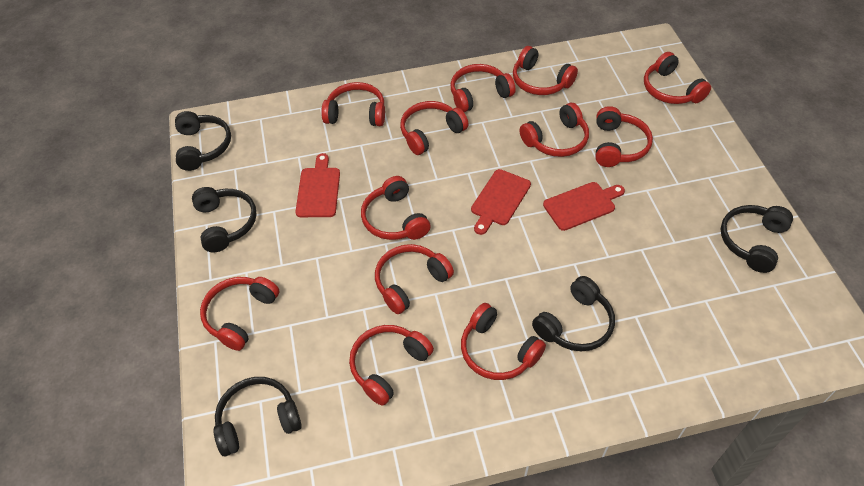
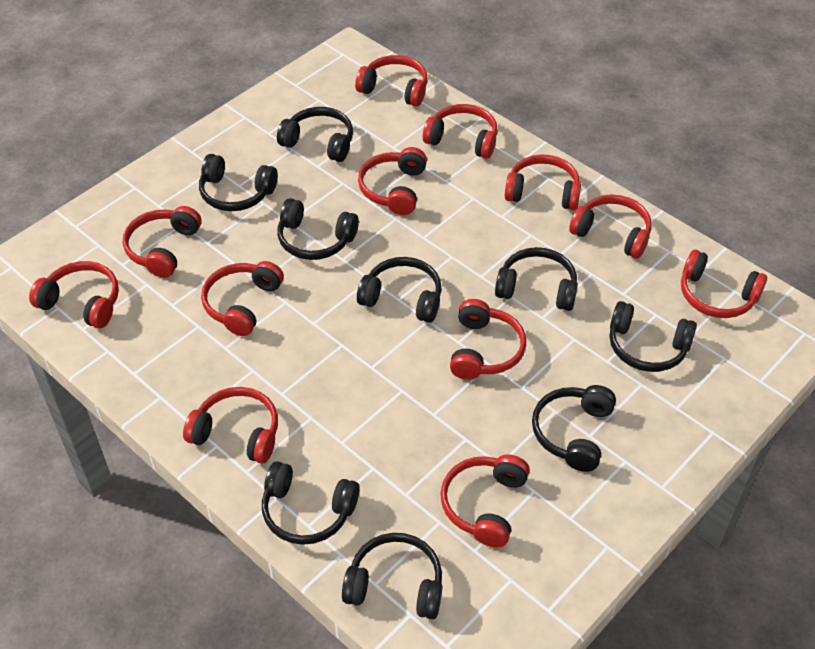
black headphones: 5 -> 9
red cutting board: 3 -> 0

